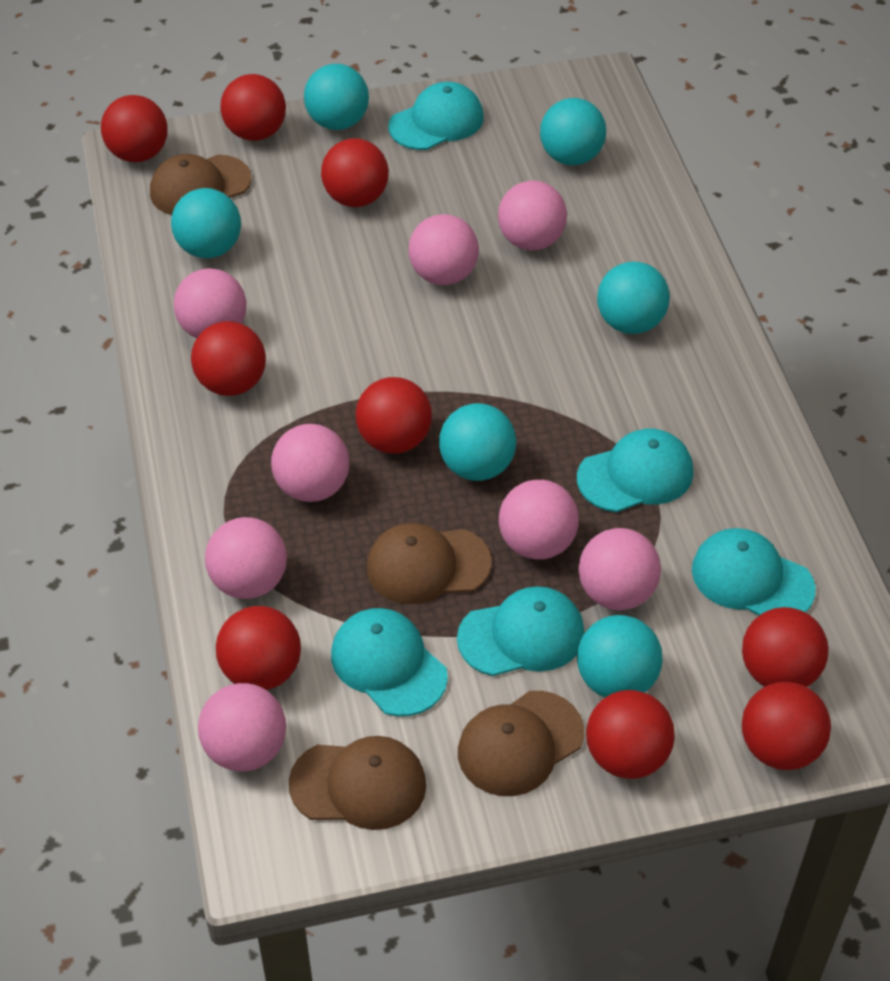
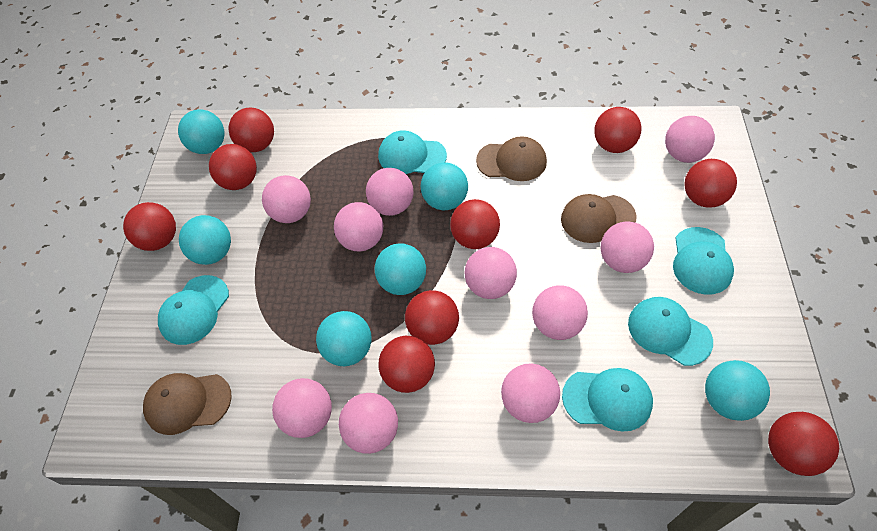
brown cap: 4 -> 3
pink ball: 8 -> 10

